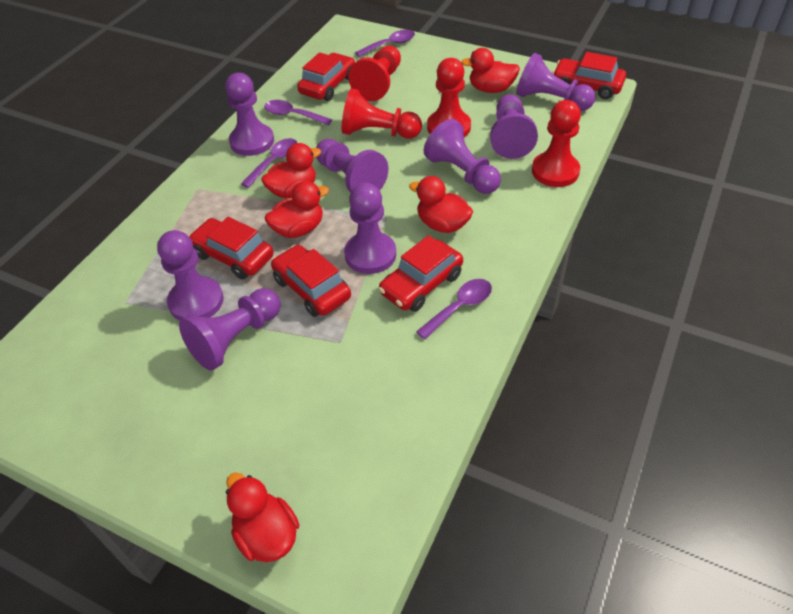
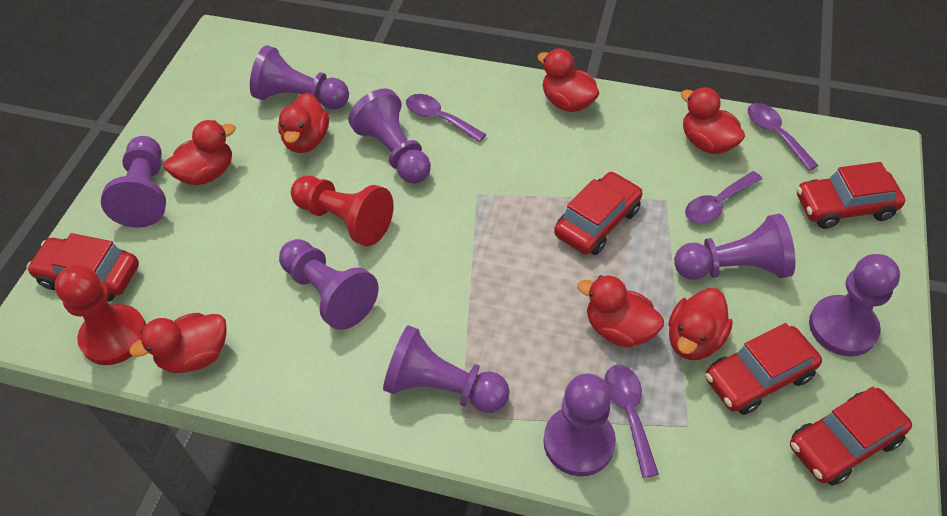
red duck: 5 -> 7
red pawn: 4 -> 2

